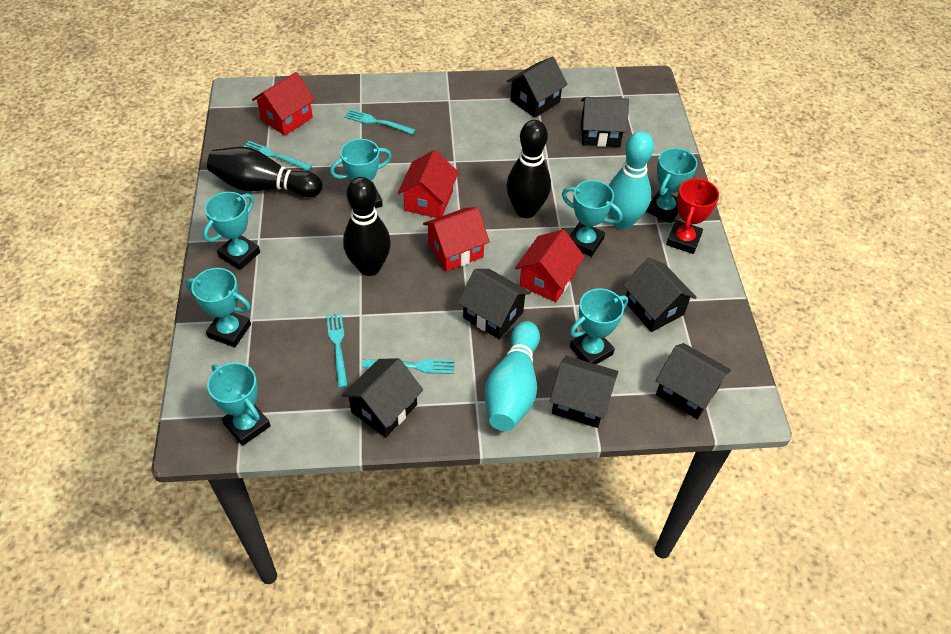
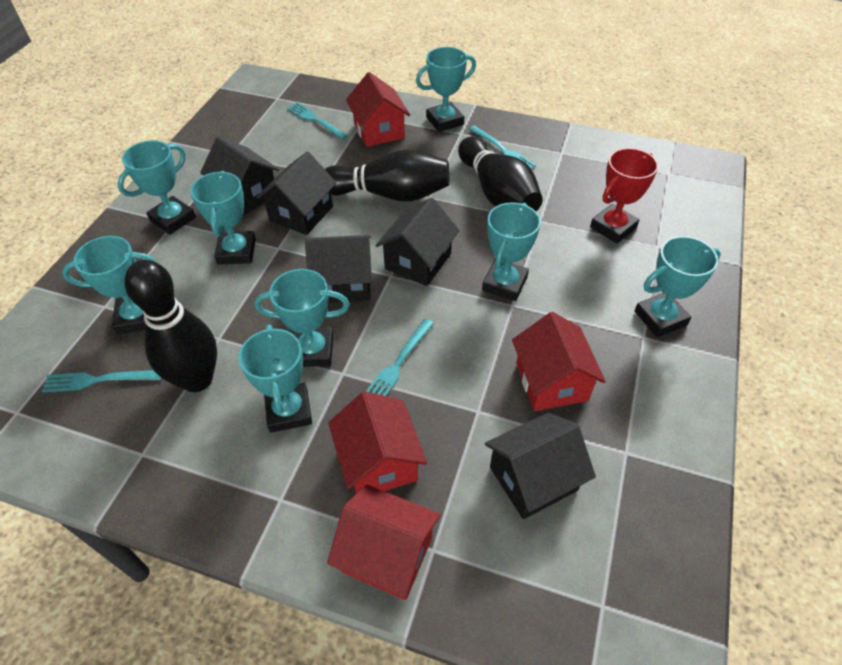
black house: 7 -> 5
turquoise bowling pin: 2 -> 0
turquoise trophy: 7 -> 8

